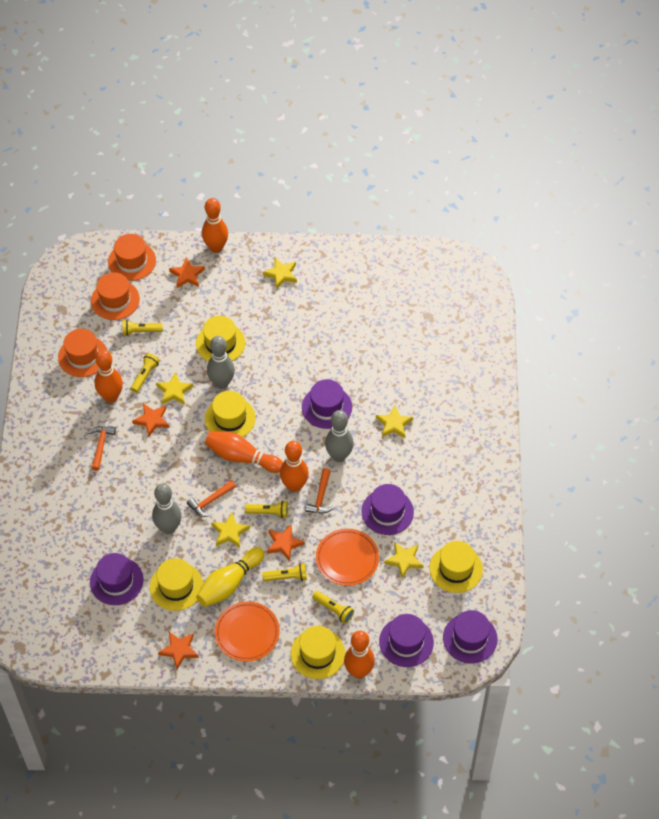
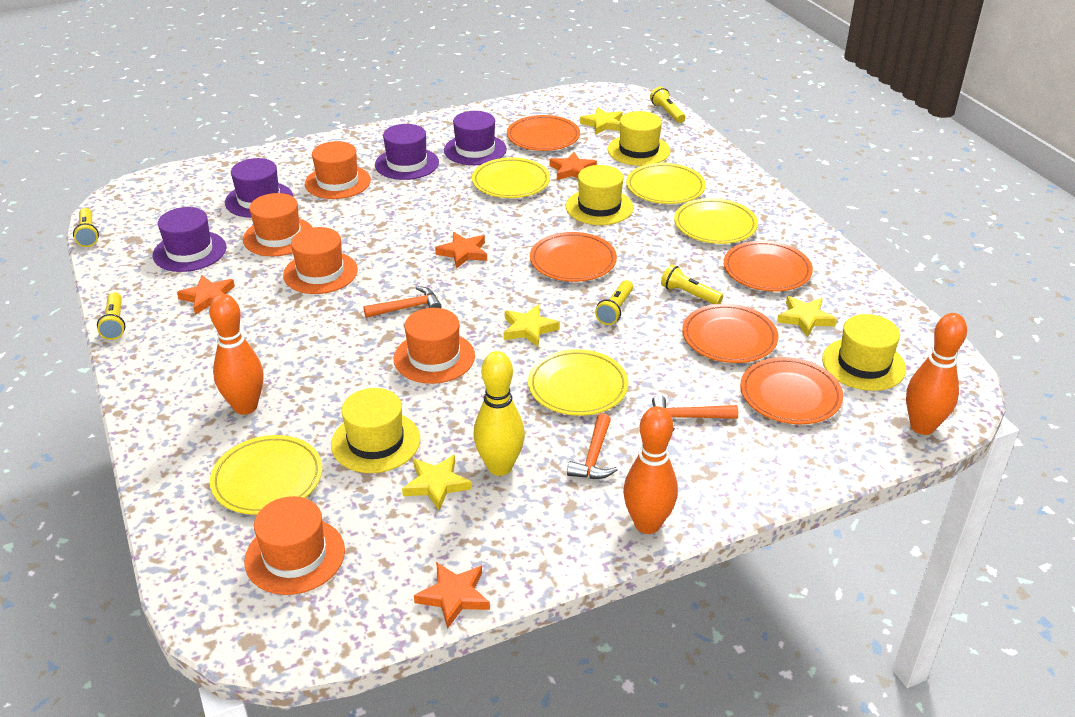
grey bowling pin: 3 -> 0
orange bowling pin: 5 -> 3
orange hat: 3 -> 5
orange plate: 2 -> 5
purple hat: 5 -> 4
yellow hat: 5 -> 4
yellow plate: 0 -> 5
yellow star: 5 -> 4

